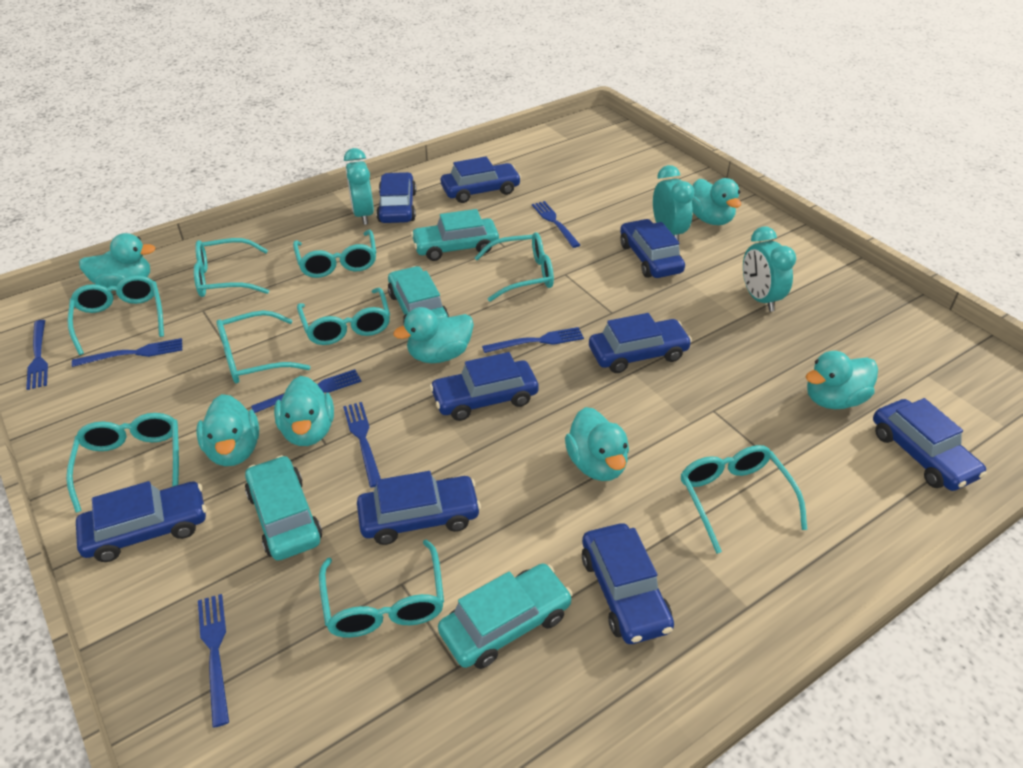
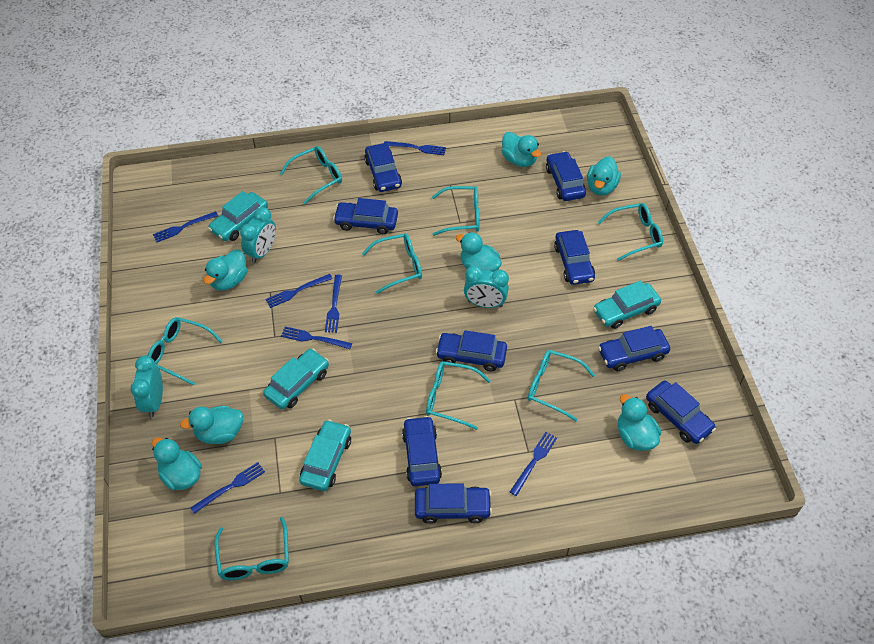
turquoise glasses: 9 -> 8

